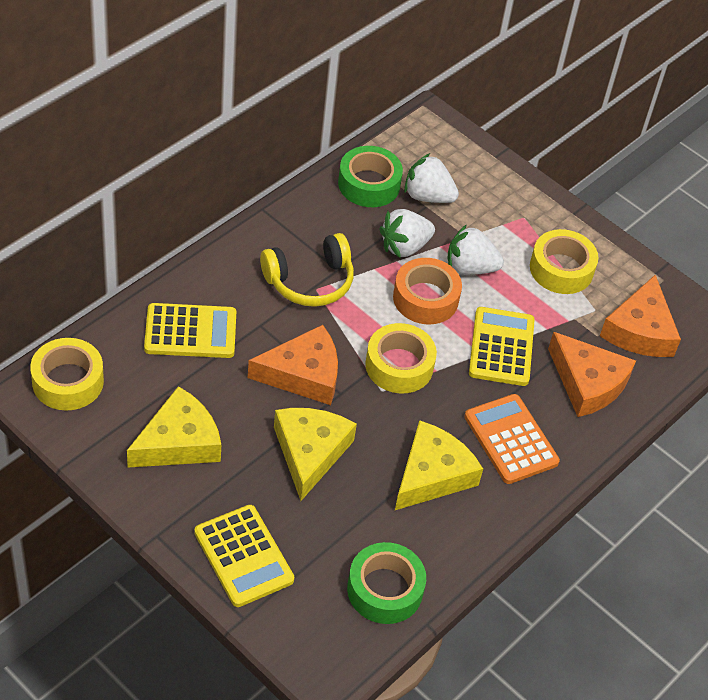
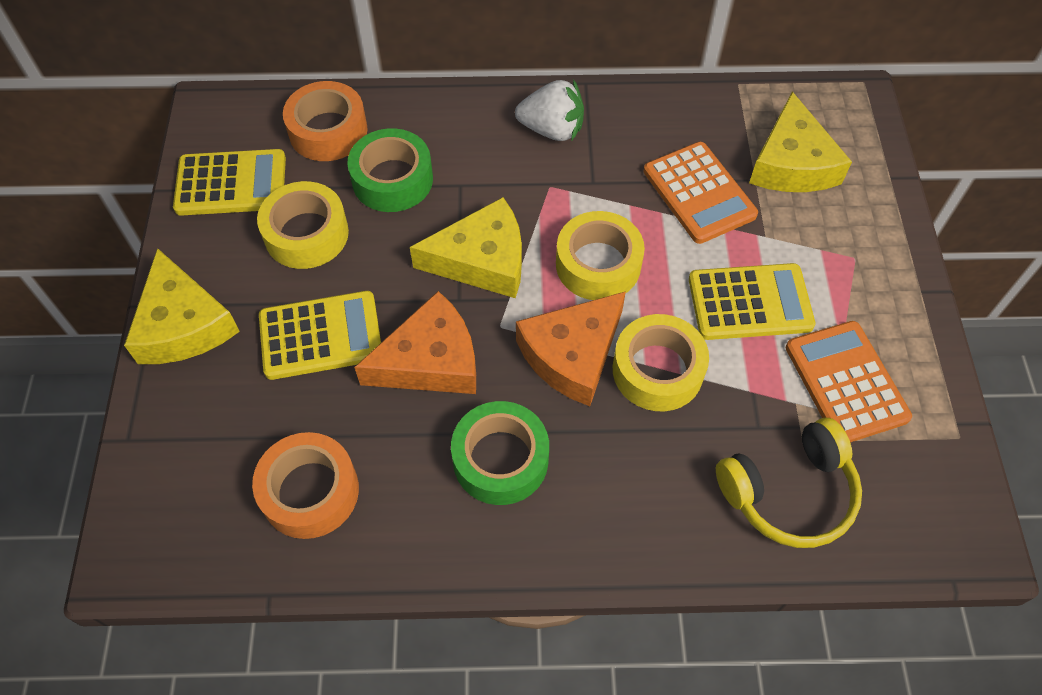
orange calculator: 1 -> 2
orange cheese: 3 -> 2
orange tape: 1 -> 2
white strawberry: 3 -> 1

